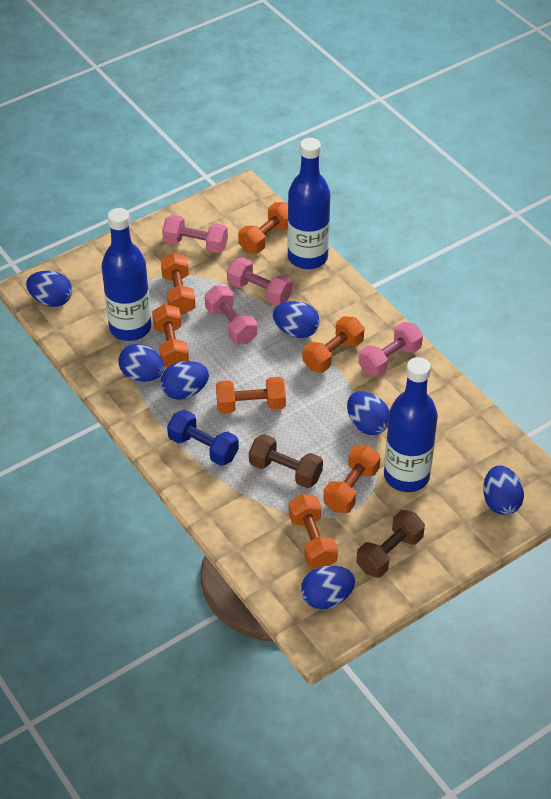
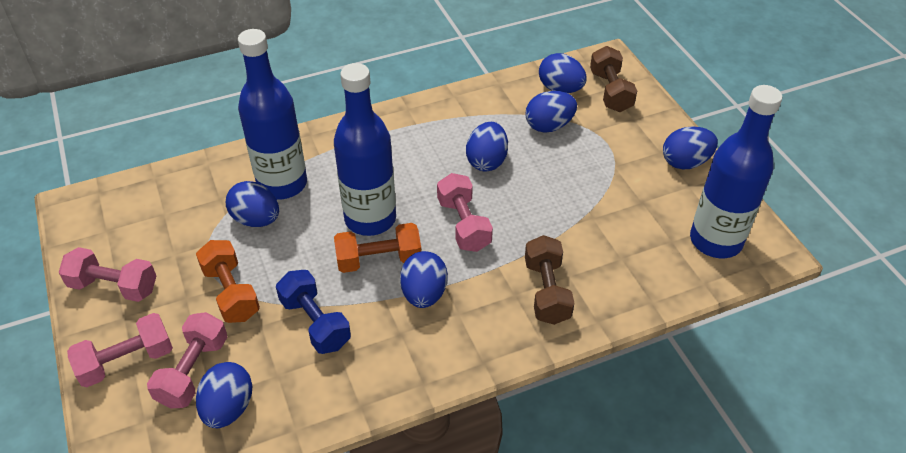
orange dumbbell: 7 -> 2

